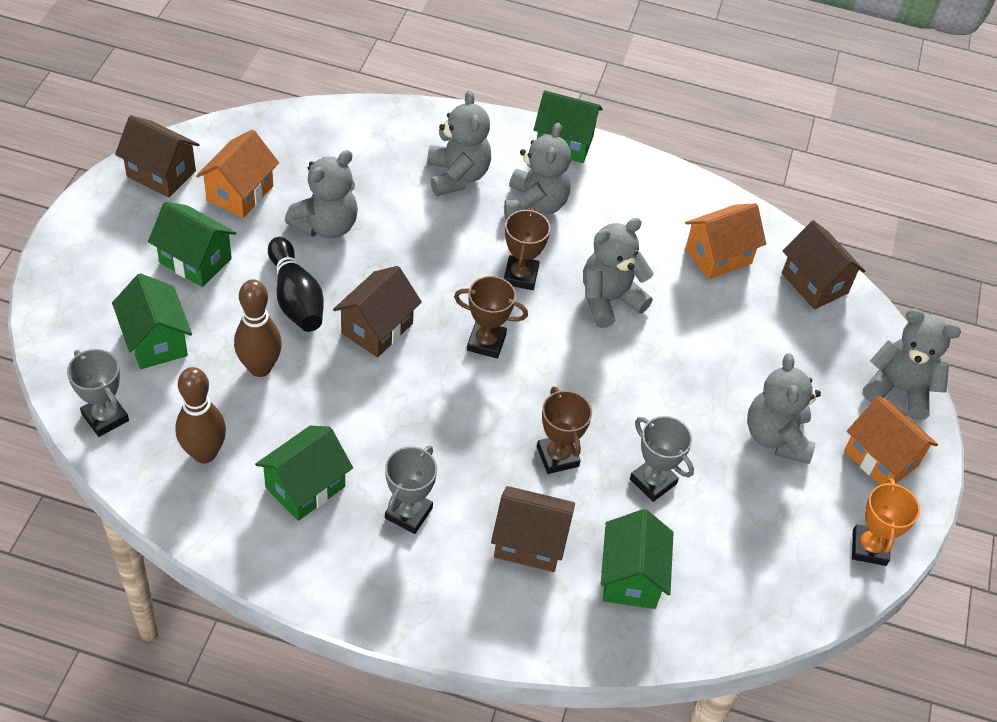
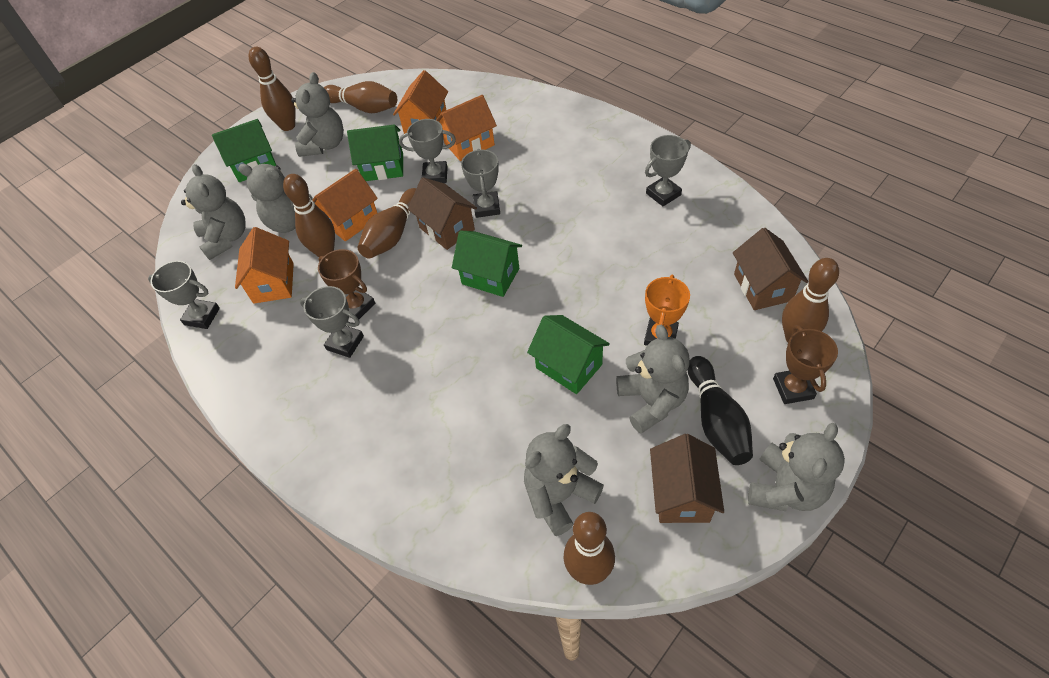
brown bowling pin: 2 -> 6
brown house: 4 -> 3
brown trophy: 3 -> 2
green house: 5 -> 4
grey trophy: 3 -> 5
orange house: 3 -> 4

